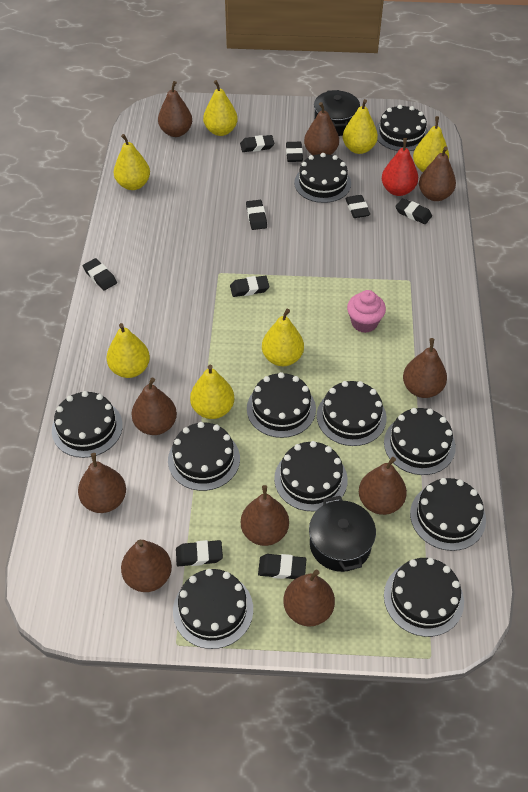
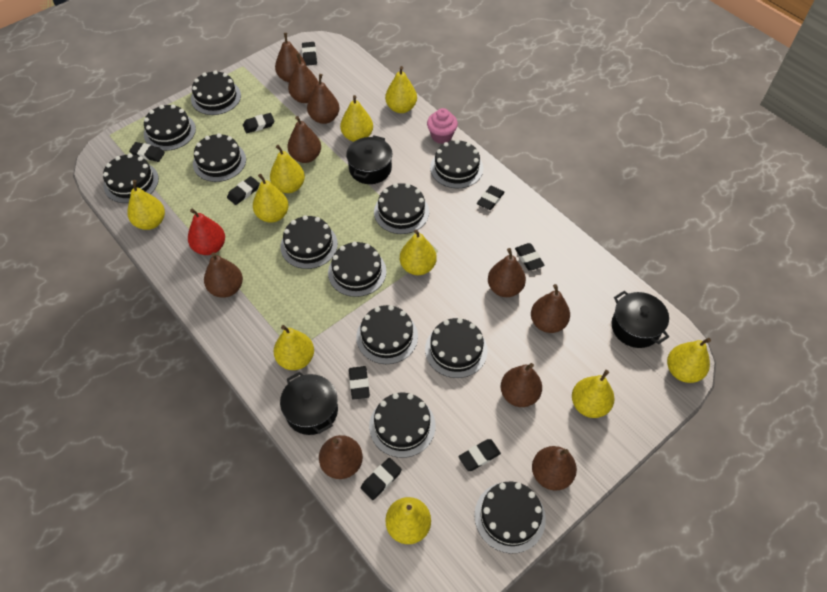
black cake: 11 -> 12
black pot: 2 -> 3
yellow pear: 7 -> 10

